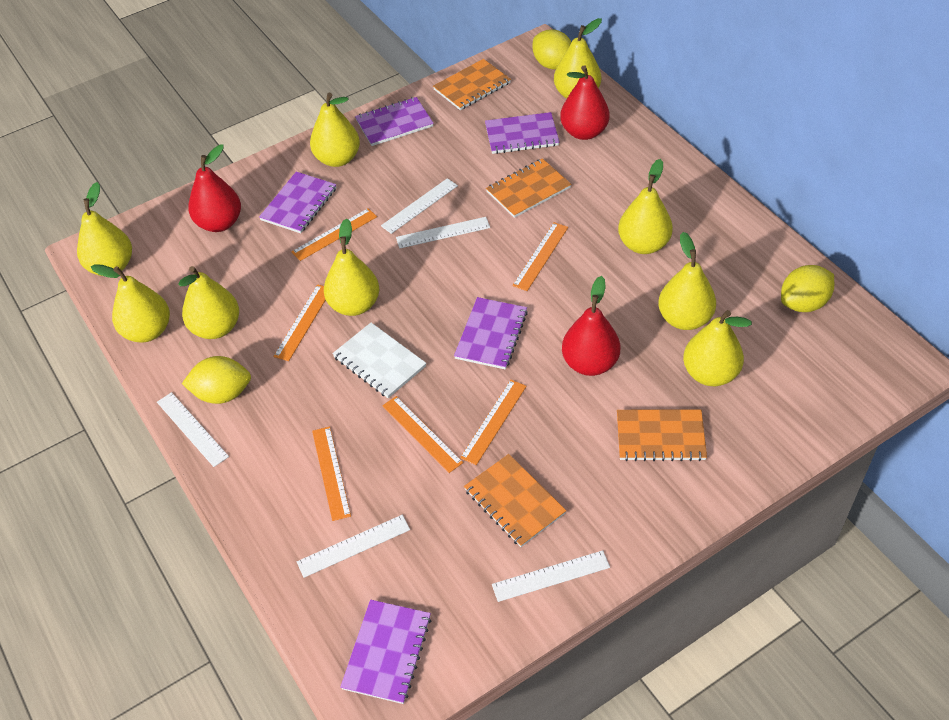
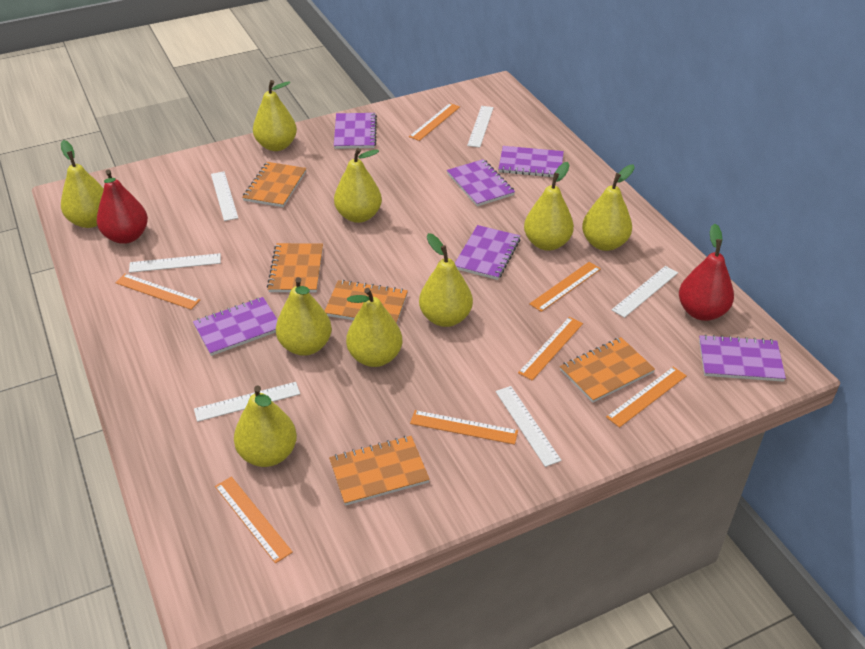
orange notebook: 4 -> 5
orange ruler: 6 -> 7
purple notebook: 5 -> 6
red pear: 3 -> 2
white notebook: 1 -> 0
white ruler: 5 -> 6
yellow lemon: 3 -> 0

